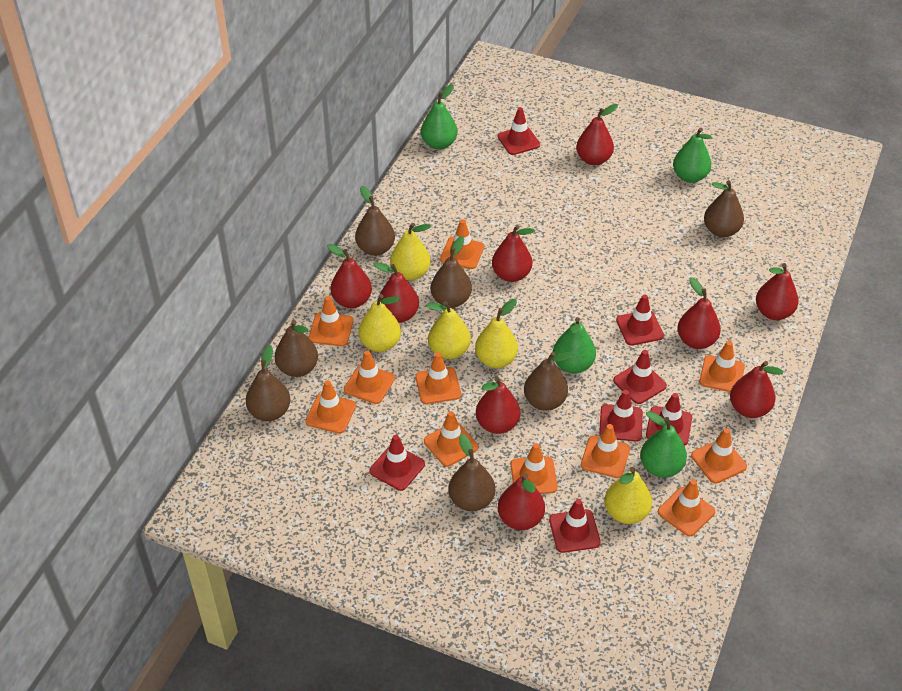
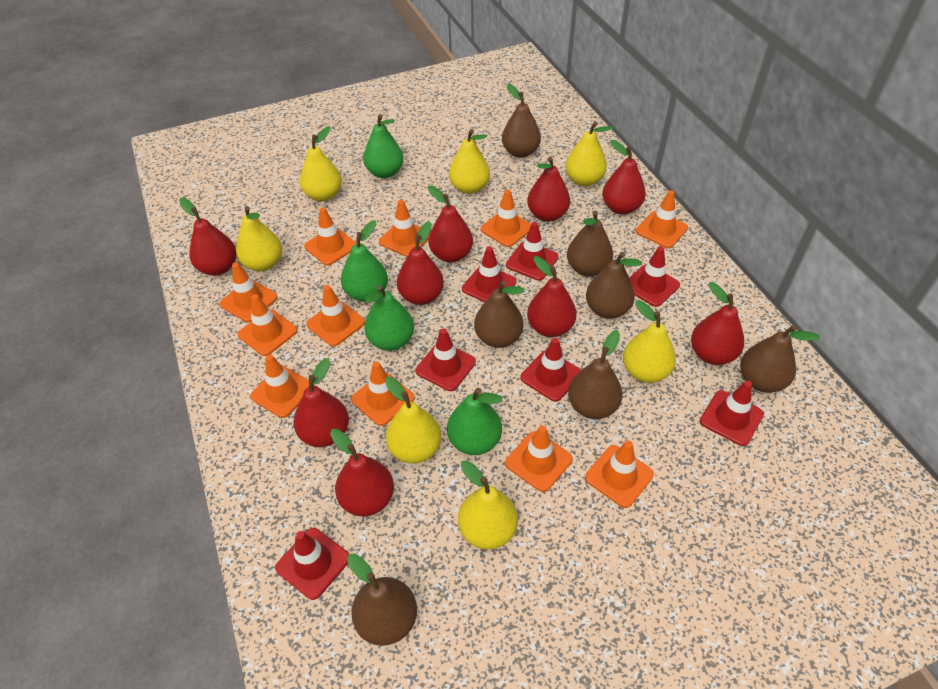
yellow pear: 5 -> 7

